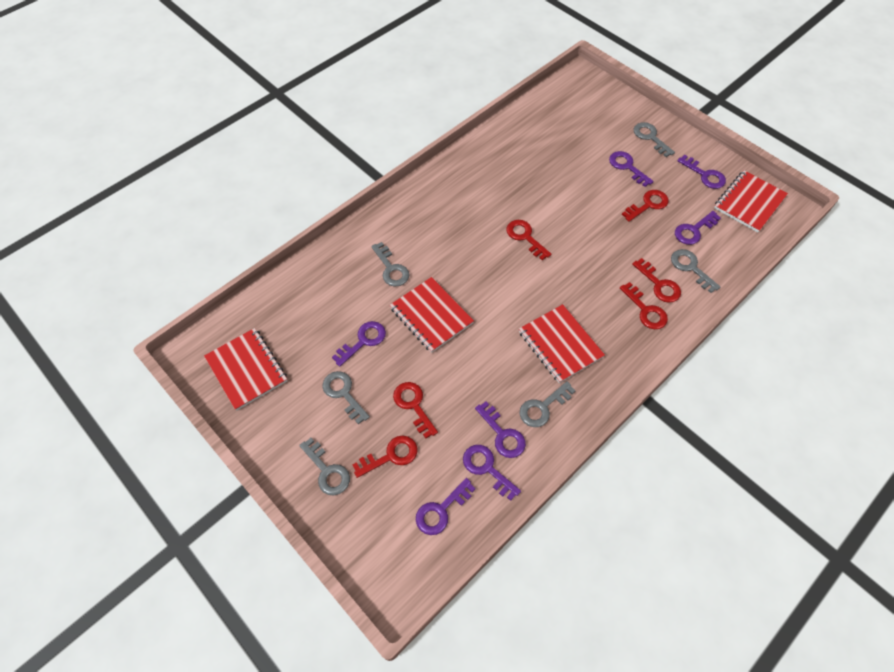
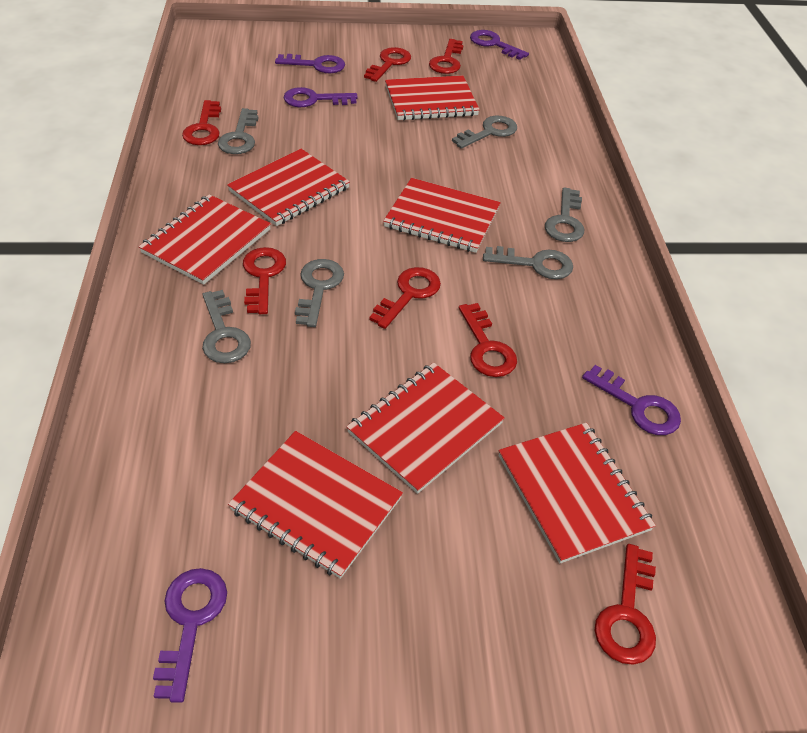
purple key: 7 -> 5
red key: 6 -> 7
red notebook: 4 -> 7

